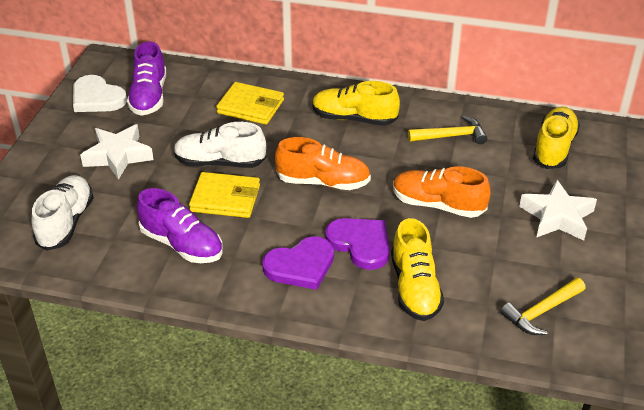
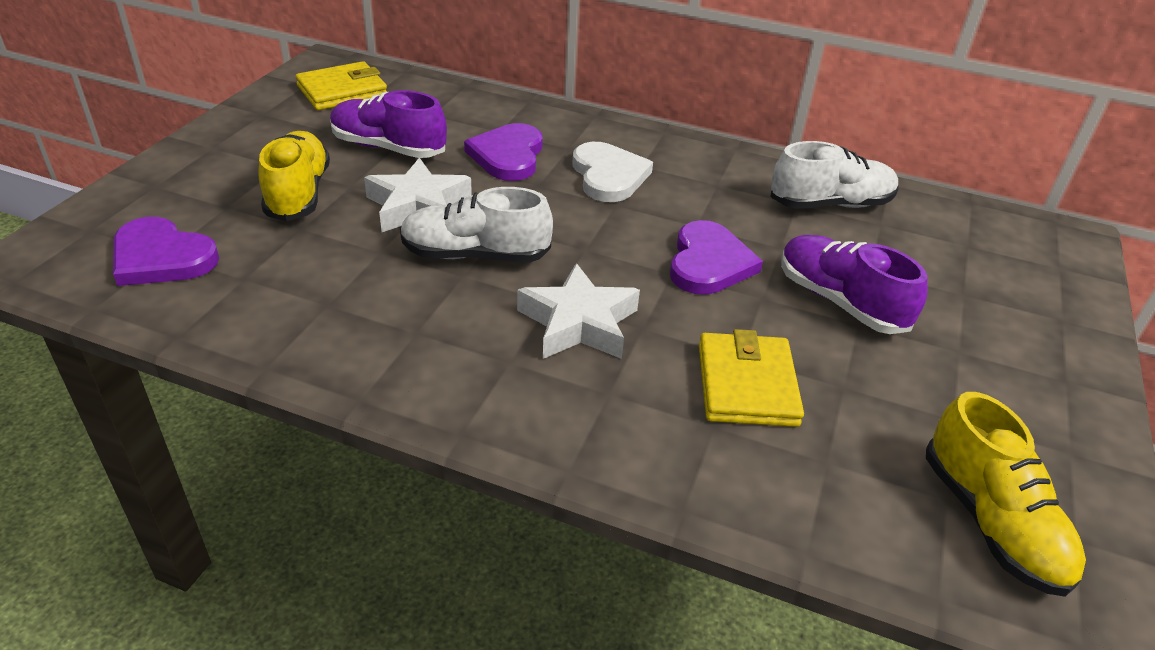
orange shoe: 2 -> 0
purple heart: 2 -> 3
yellow hammer: 2 -> 0
yellow shoe: 3 -> 2

